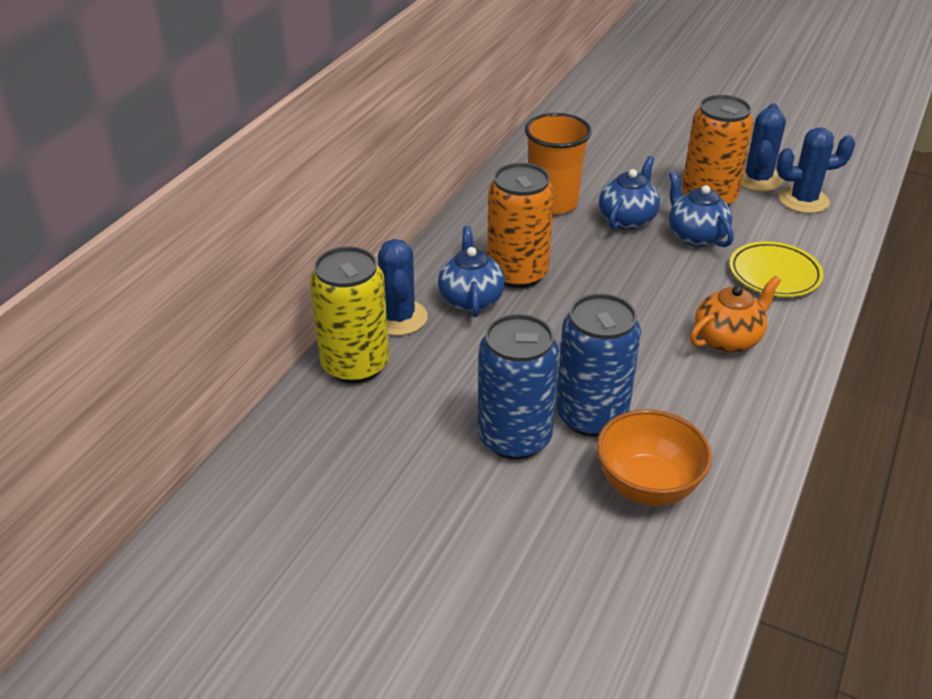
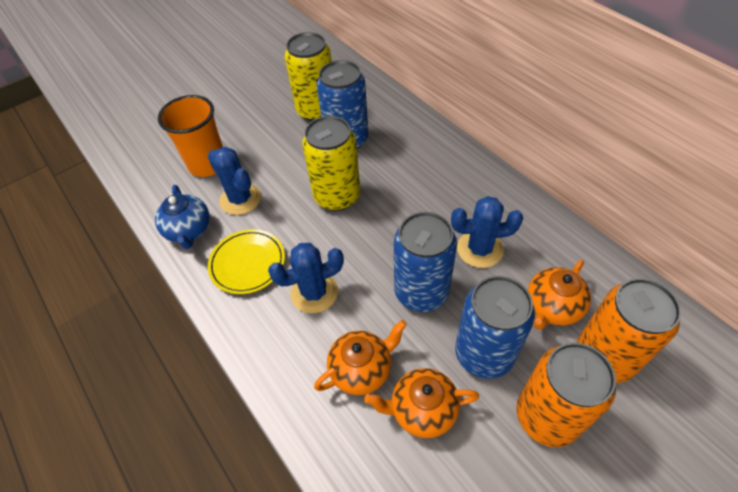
blue can: 2 -> 3
blue teapot: 3 -> 1
orange bowl: 1 -> 0
orange teapot: 1 -> 3
yellow can: 1 -> 2

